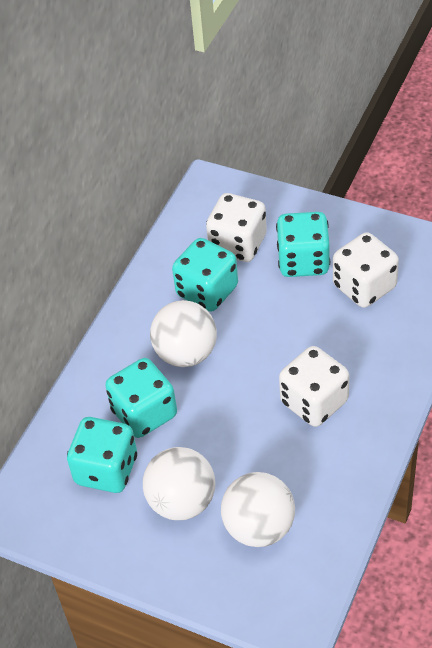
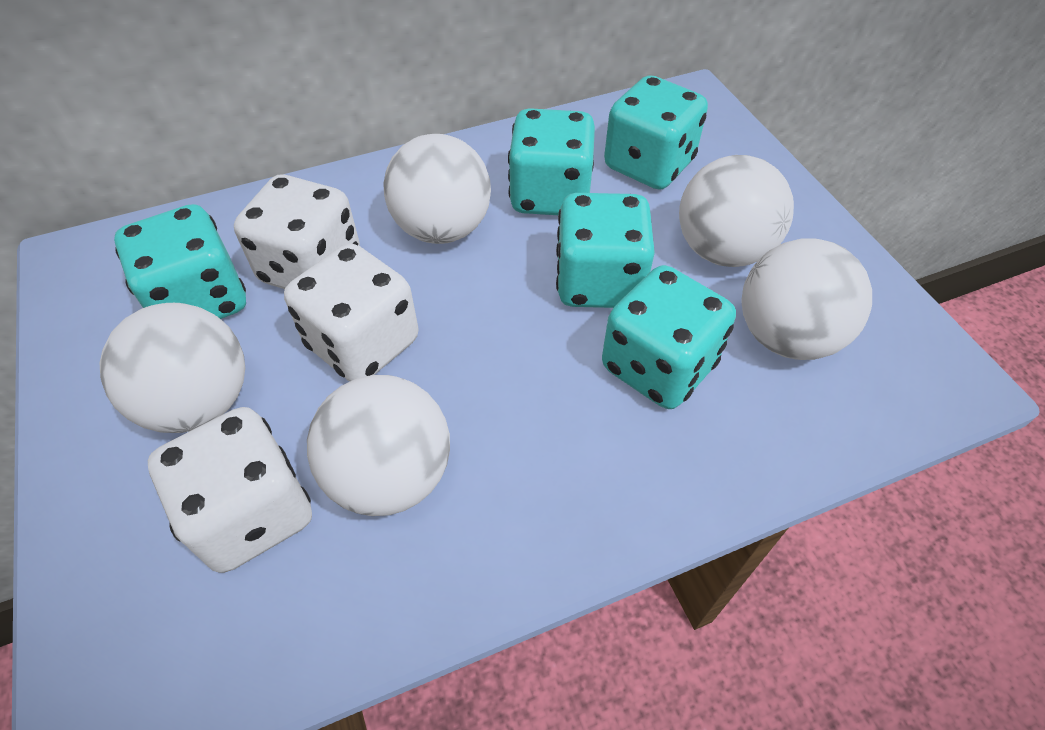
turquoise dice: 4 -> 5
white ball: 3 -> 5

